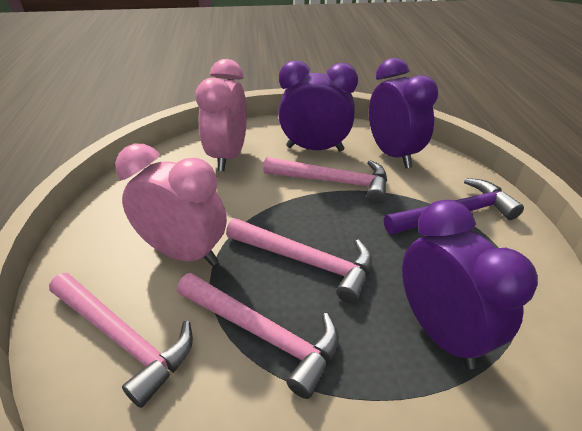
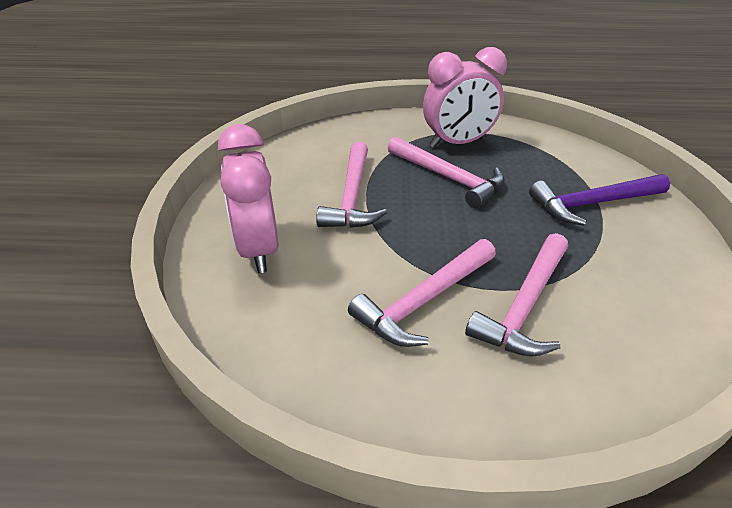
purple clock: 3 -> 0

